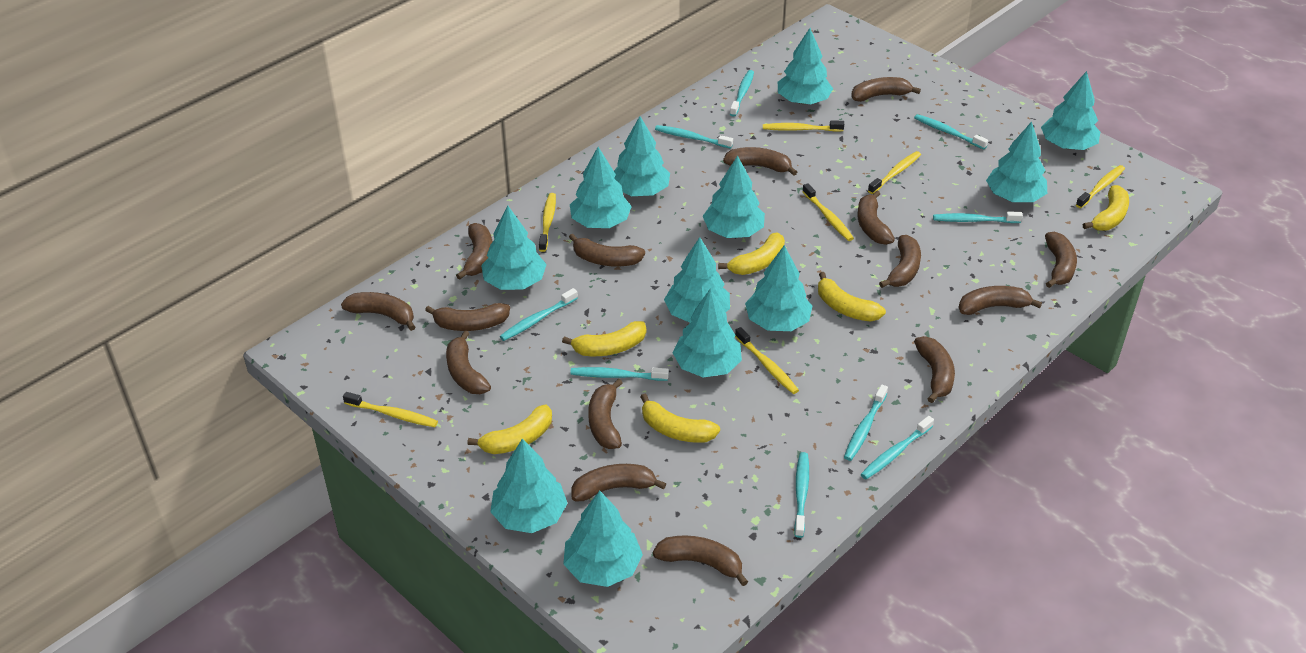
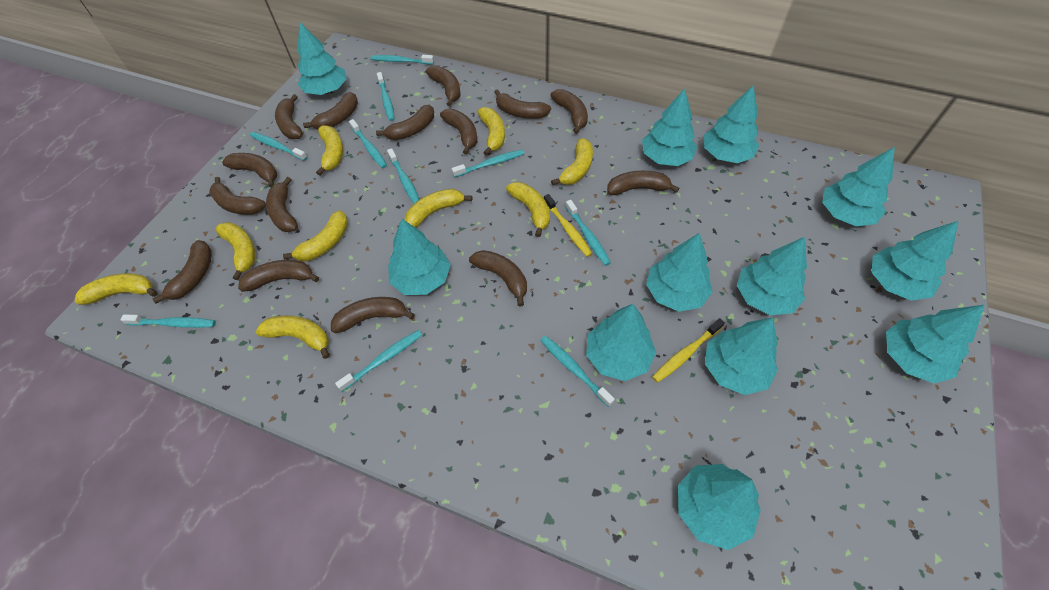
turquoise toothbrush: 9 -> 10
yellow banana: 6 -> 9
yellow toothbrush: 7 -> 2

